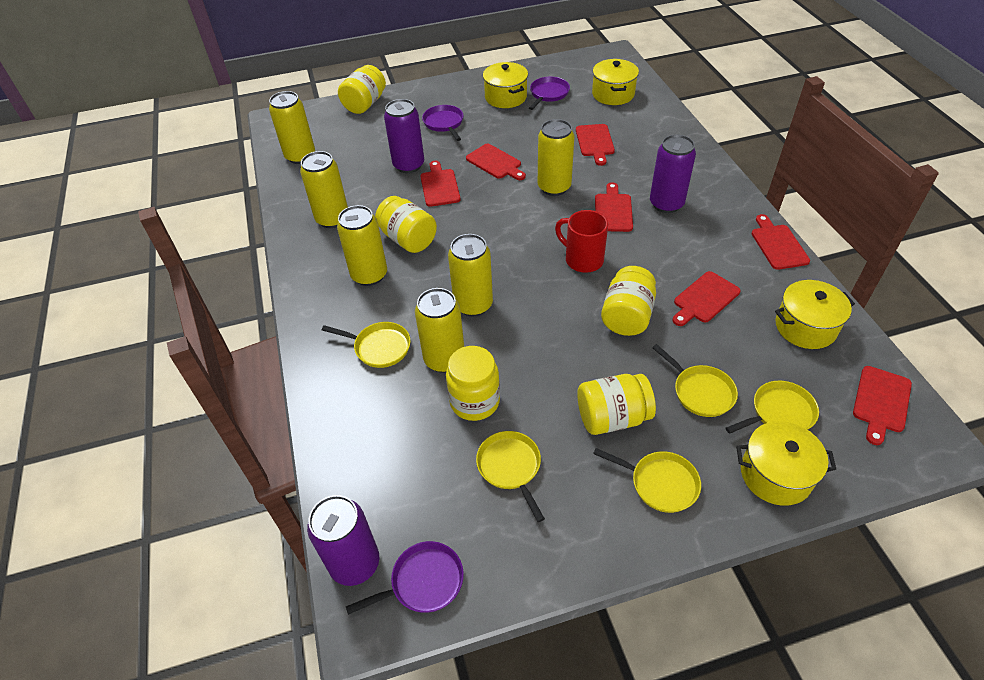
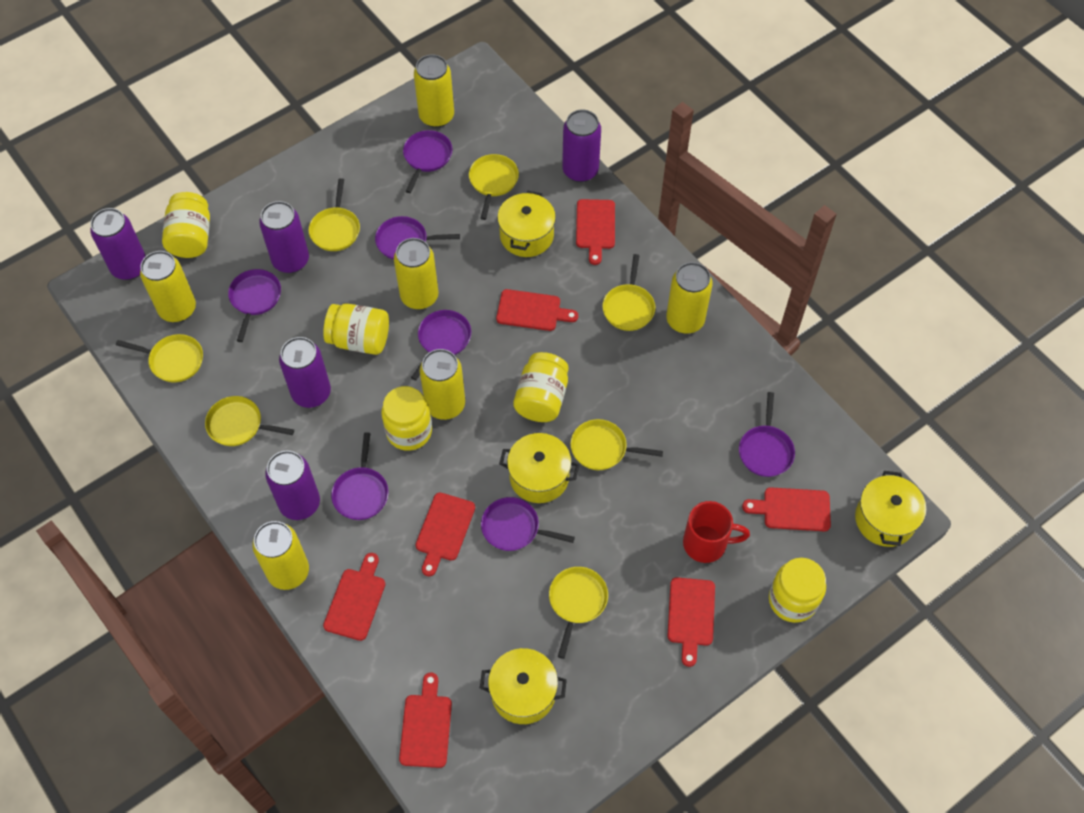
purple can: 3 -> 5
purple pan: 3 -> 7
yellow pan: 5 -> 7

